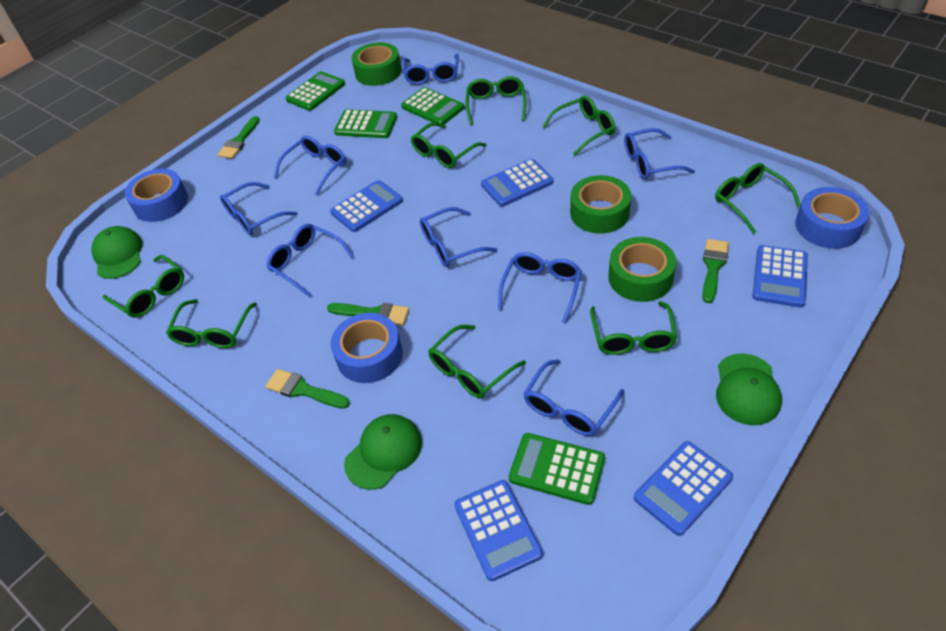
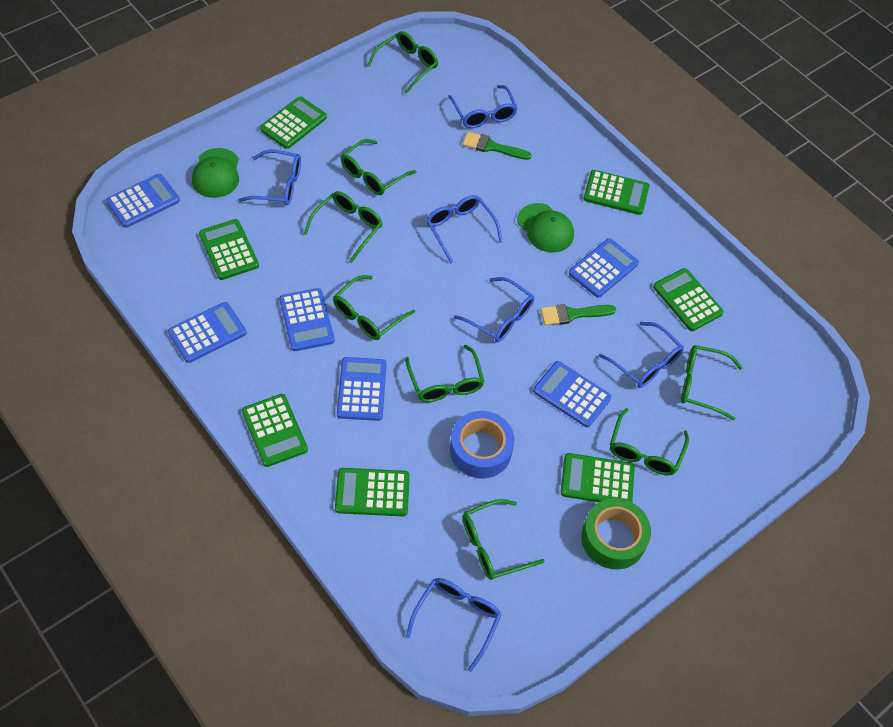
blue calculator: 5 -> 6
blue glasses: 8 -> 6
blue tape: 3 -> 1
green brush: 4 -> 2
green calculator: 4 -> 7
green cap: 3 -> 2
green tape: 3 -> 1

